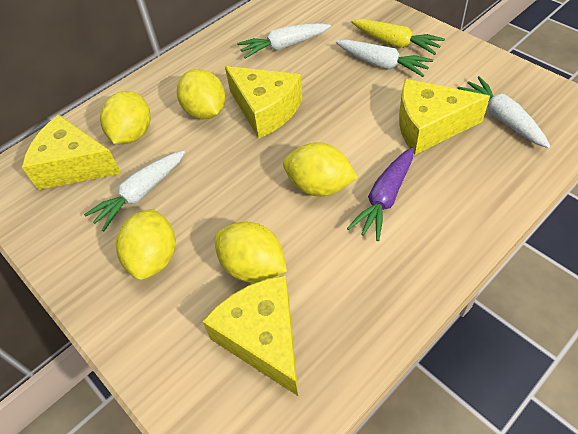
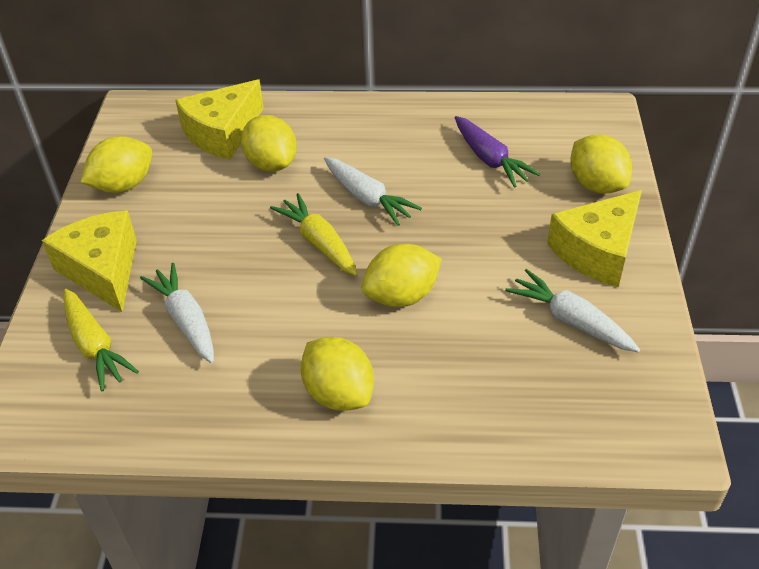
white carrot: 4 -> 3
yellow carrot: 1 -> 2
yellow cheese: 4 -> 3

